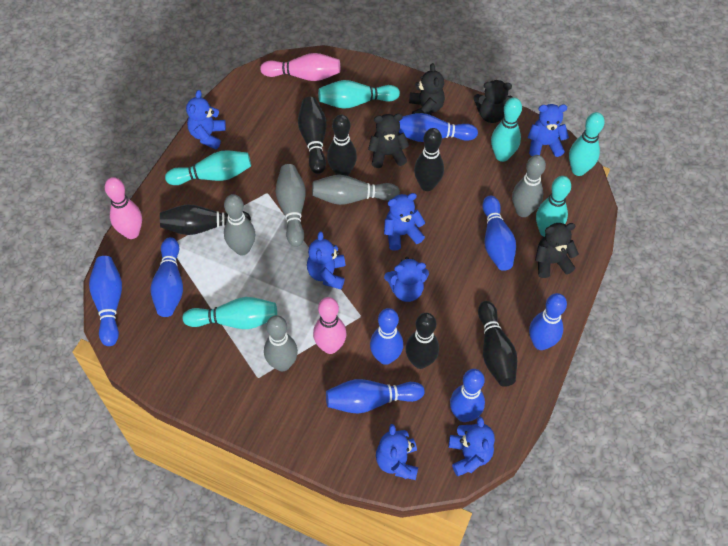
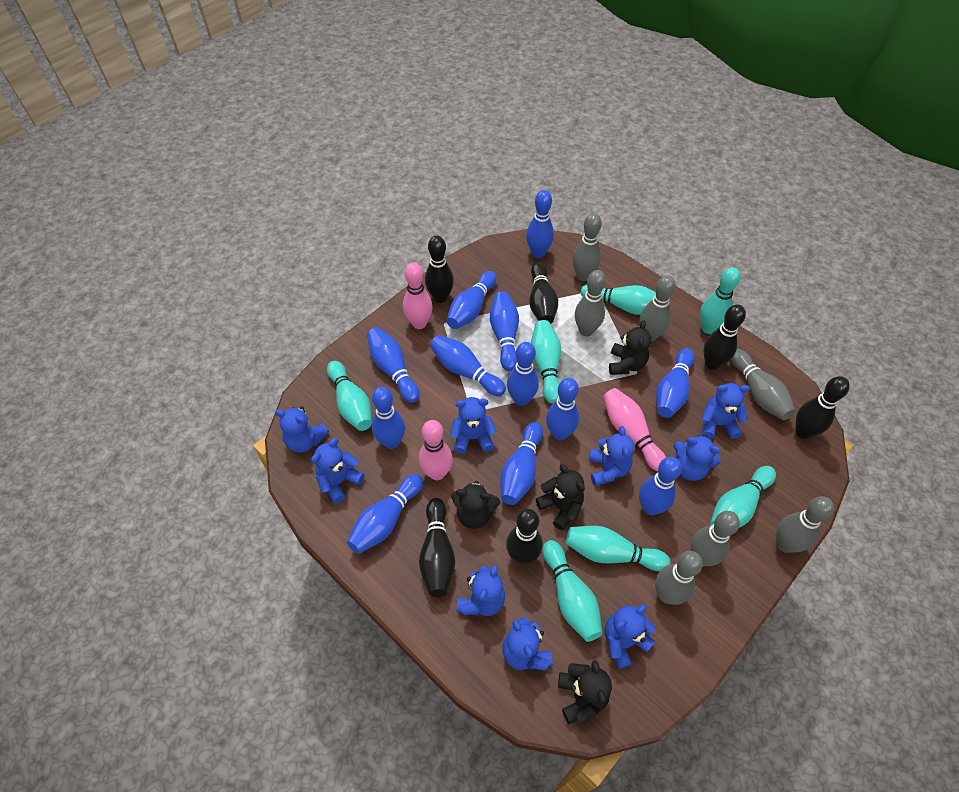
blue bowling pin: 8 -> 12
blue teddy bear: 7 -> 9
grey bowling pin: 5 -> 7
turquoise bowling pin: 6 -> 7

